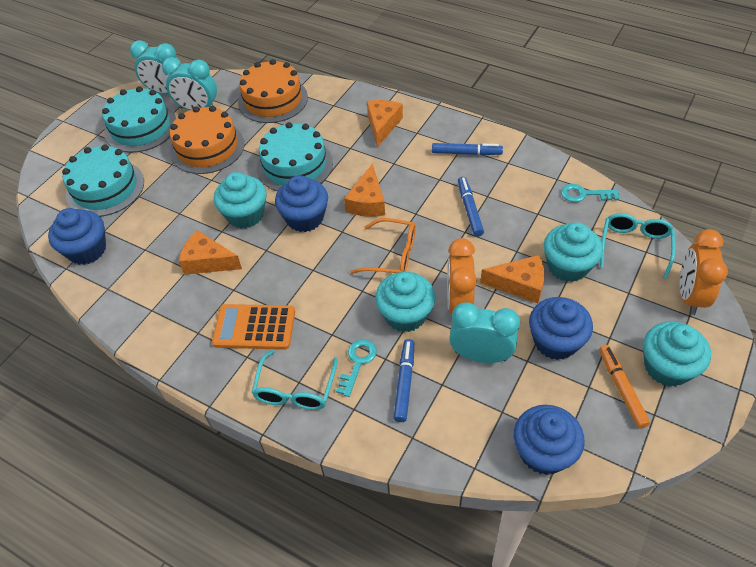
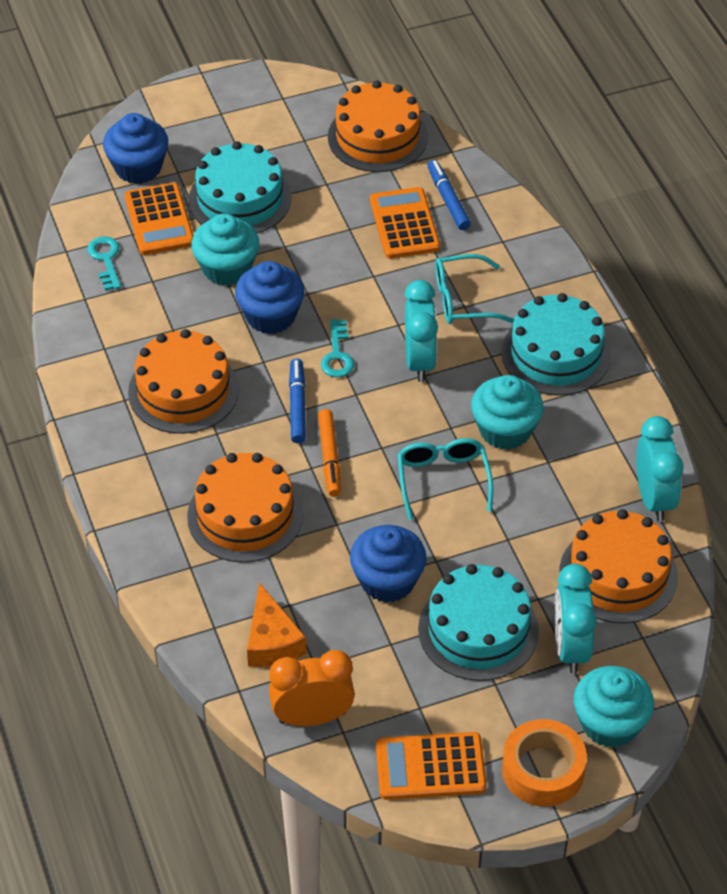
blue cupcake: 4 -> 3
blue marker: 3 -> 2
orange cake: 2 -> 4
orange calculator: 1 -> 3
orange cheese: 4 -> 1
orange clock: 2 -> 1
orange glasses: 1 -> 0
orange tape: 0 -> 1
turquoise cupcake: 4 -> 3

